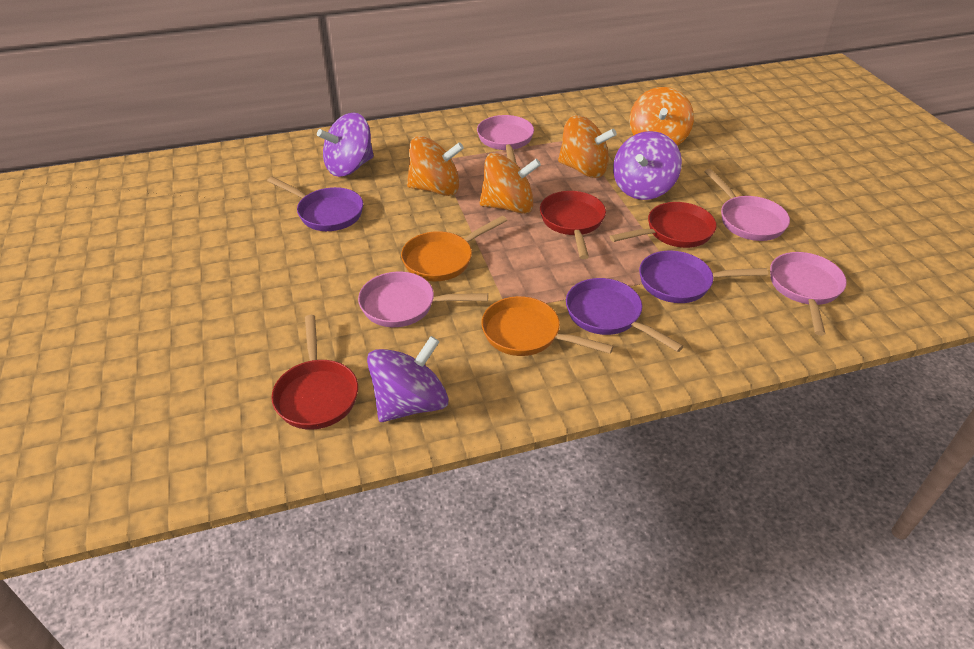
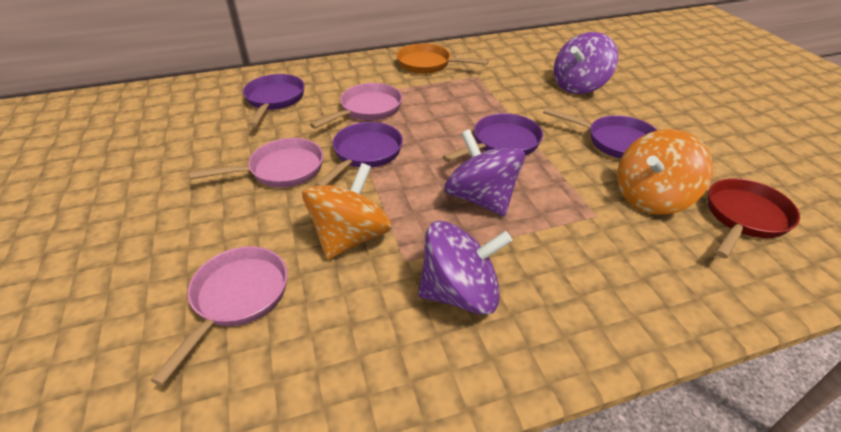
orange pan: 2 -> 1
orange spinning top: 4 -> 2
pink pan: 4 -> 3
purple pan: 3 -> 4
red pan: 3 -> 1

